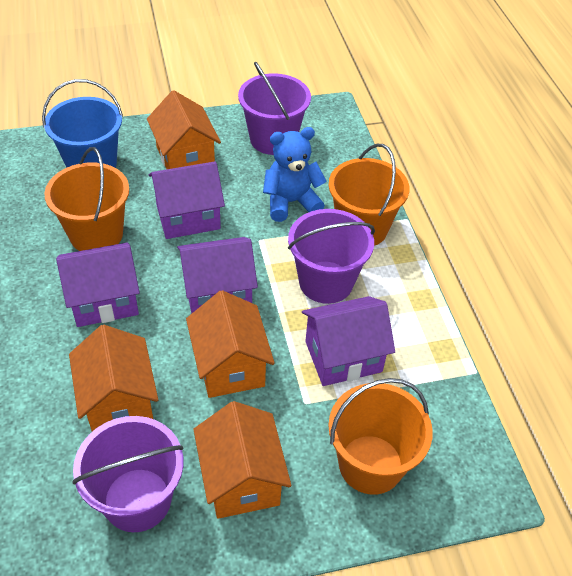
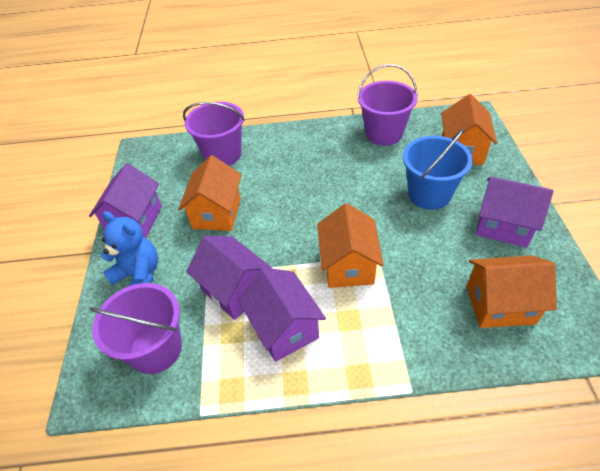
orange bucket: 3 -> 0

